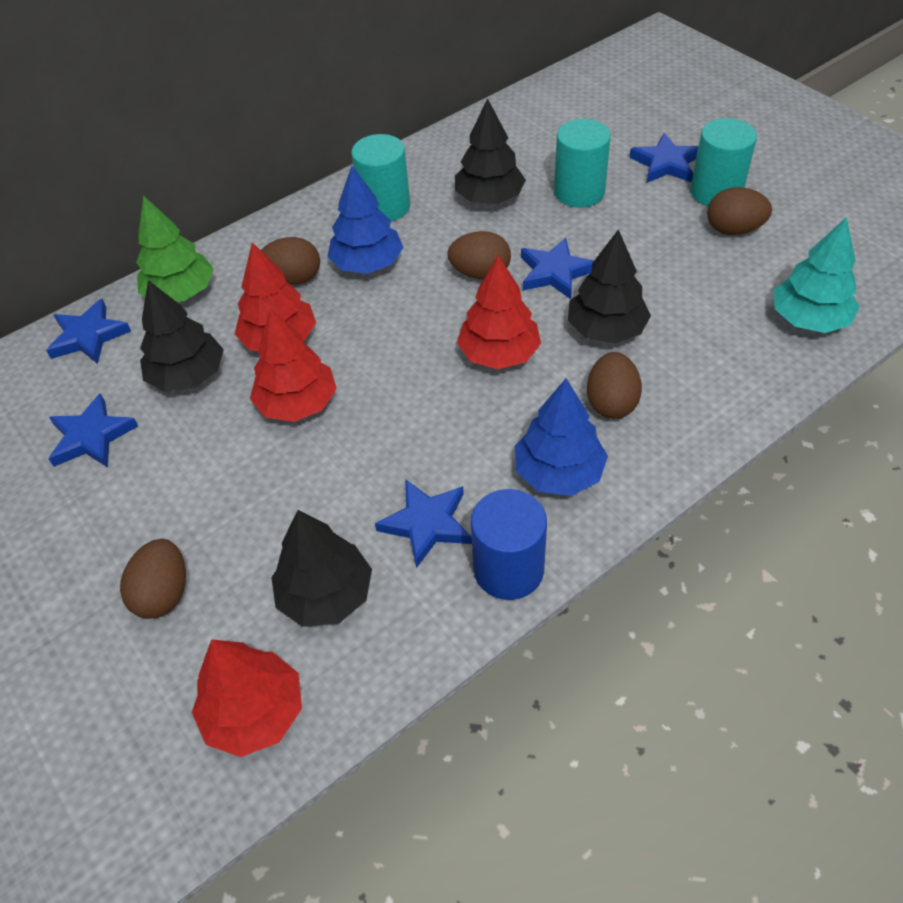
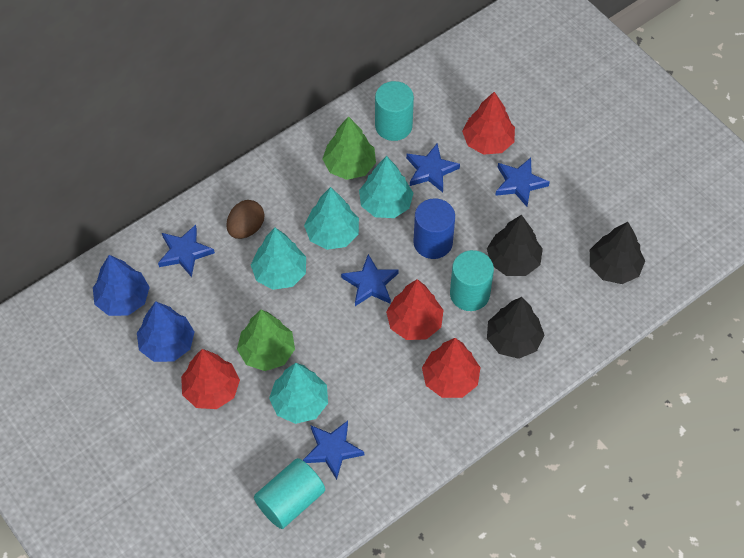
black tree: 4 -> 3
brown egg: 5 -> 1
green tree: 1 -> 2
turquoise tree: 1 -> 4

